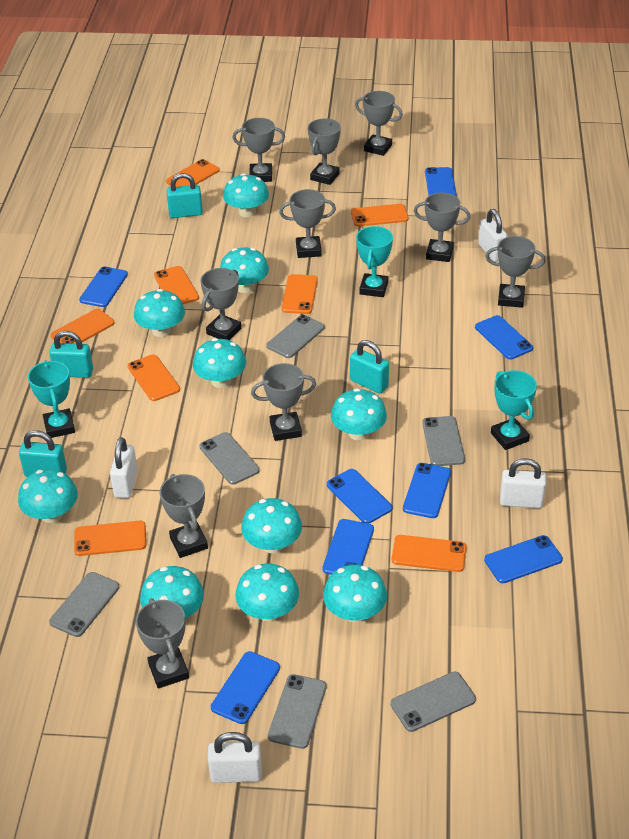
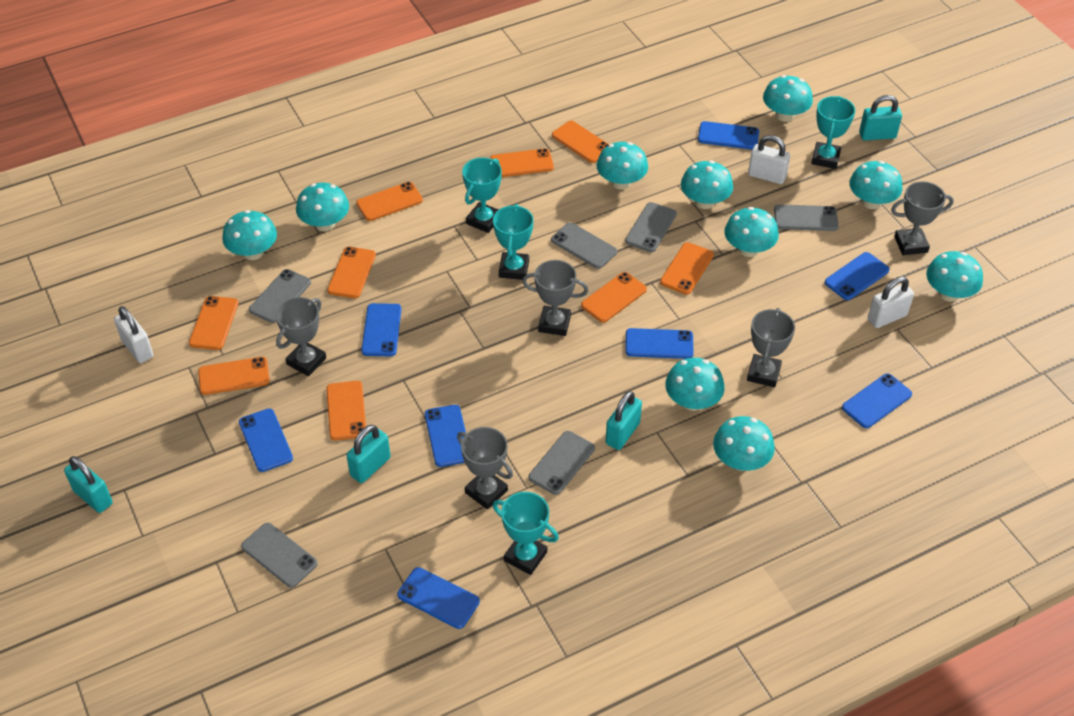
grey trophy: 10 -> 5
orange phone: 8 -> 9
turquoise trophy: 3 -> 4
white padlock: 4 -> 3

